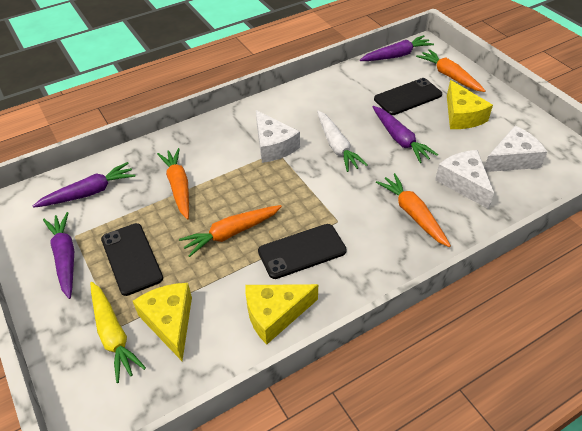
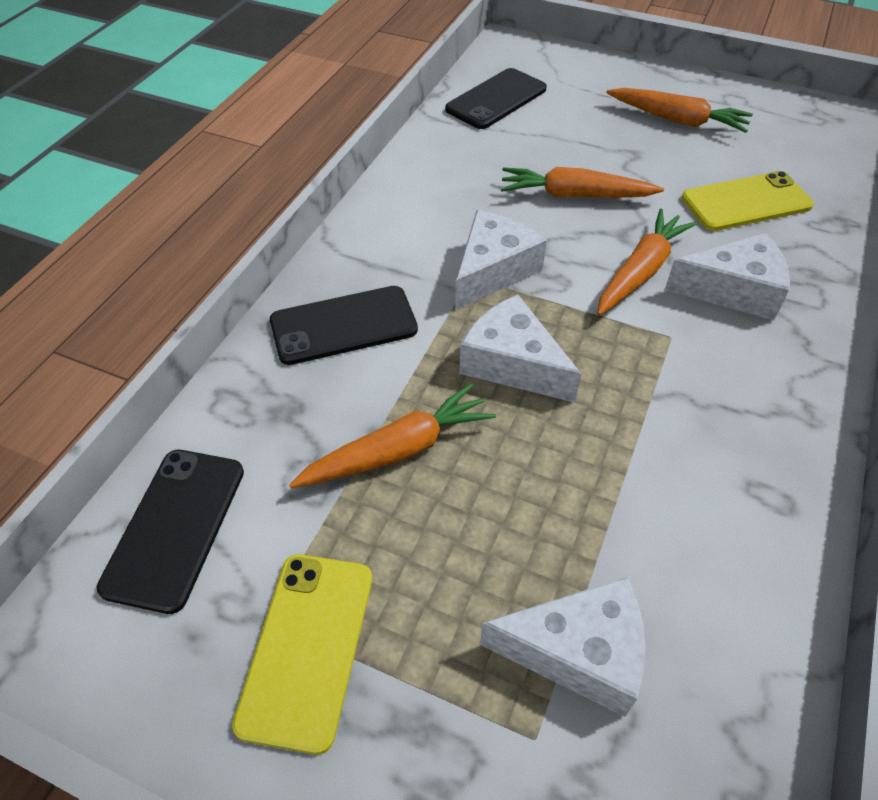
purple carrot: 4 -> 0
white carrot: 1 -> 0
white cheese: 3 -> 4
yellow carrot: 1 -> 0
yellow cheese: 3 -> 0
yellow phone: 0 -> 2

